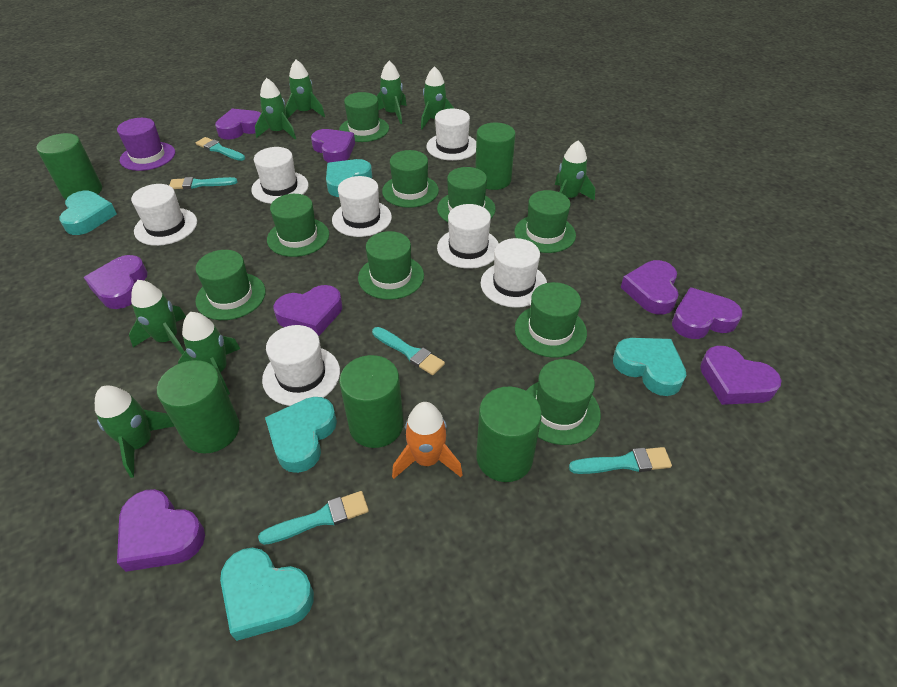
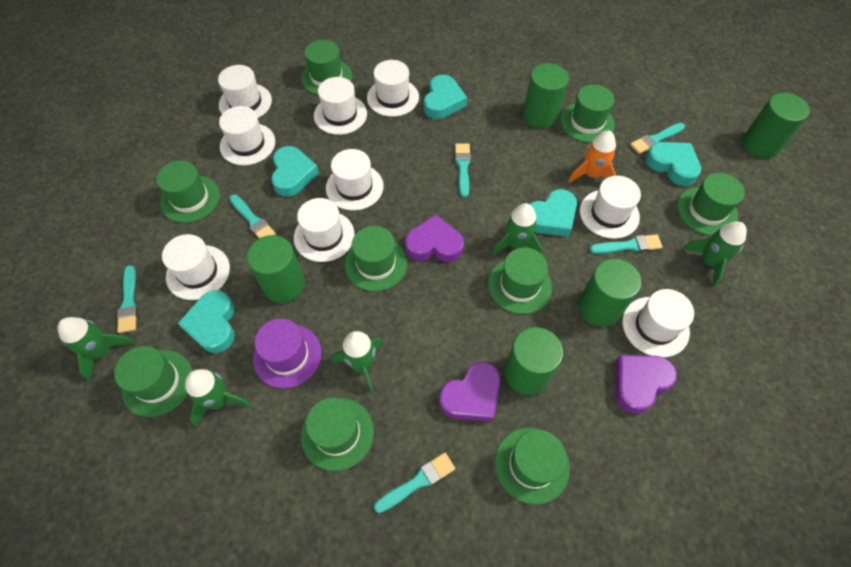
green rocket: 8 -> 5
purple heart: 8 -> 3
turquoise brush: 5 -> 6
white hat: 7 -> 9

